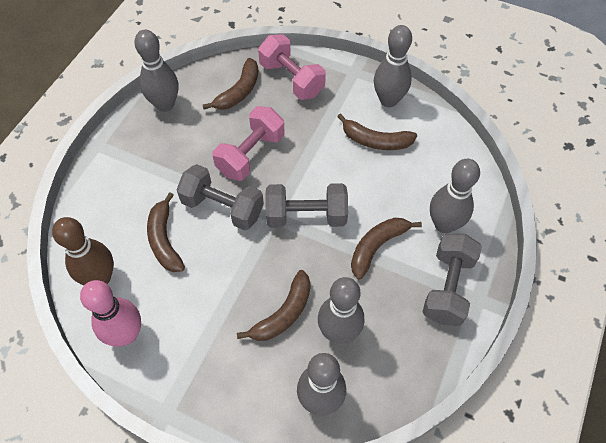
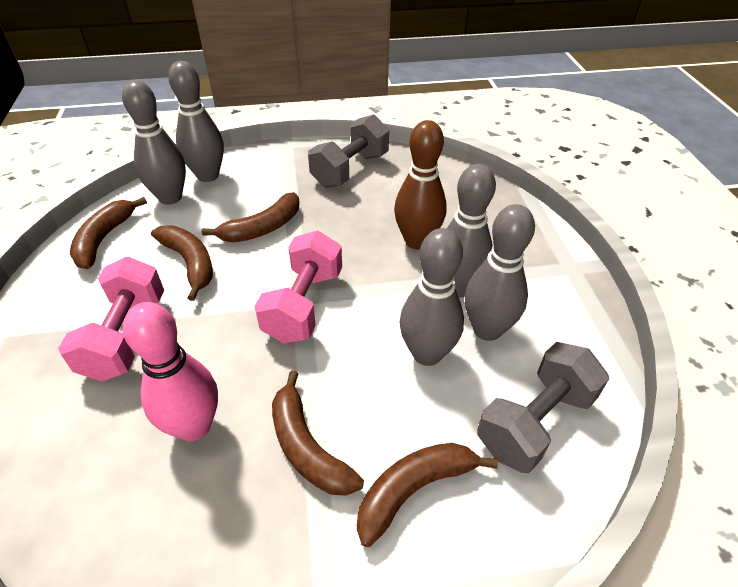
grey dumbbell: 3 -> 2

